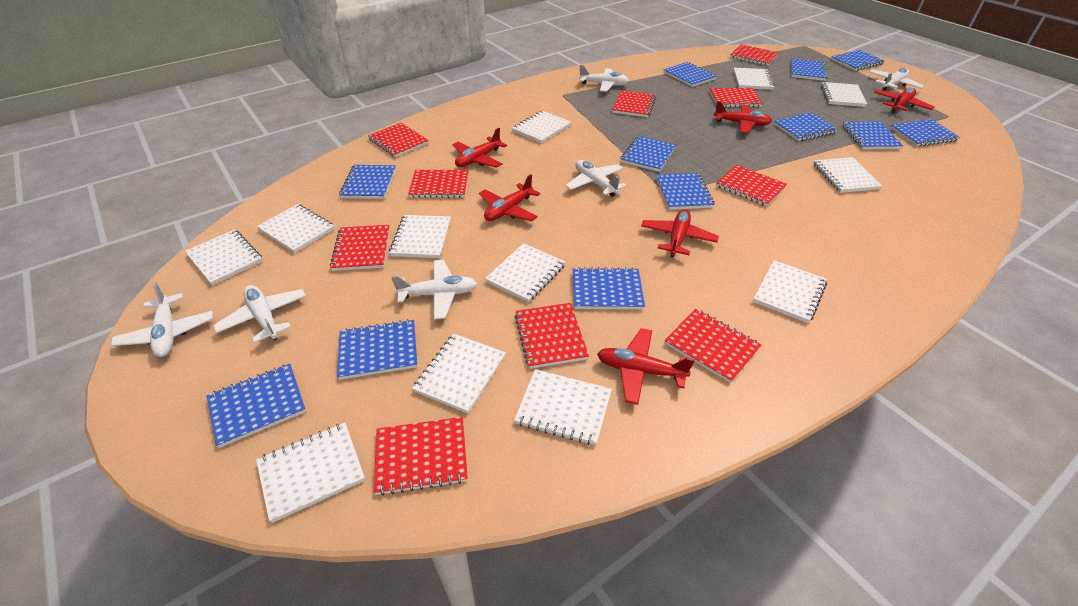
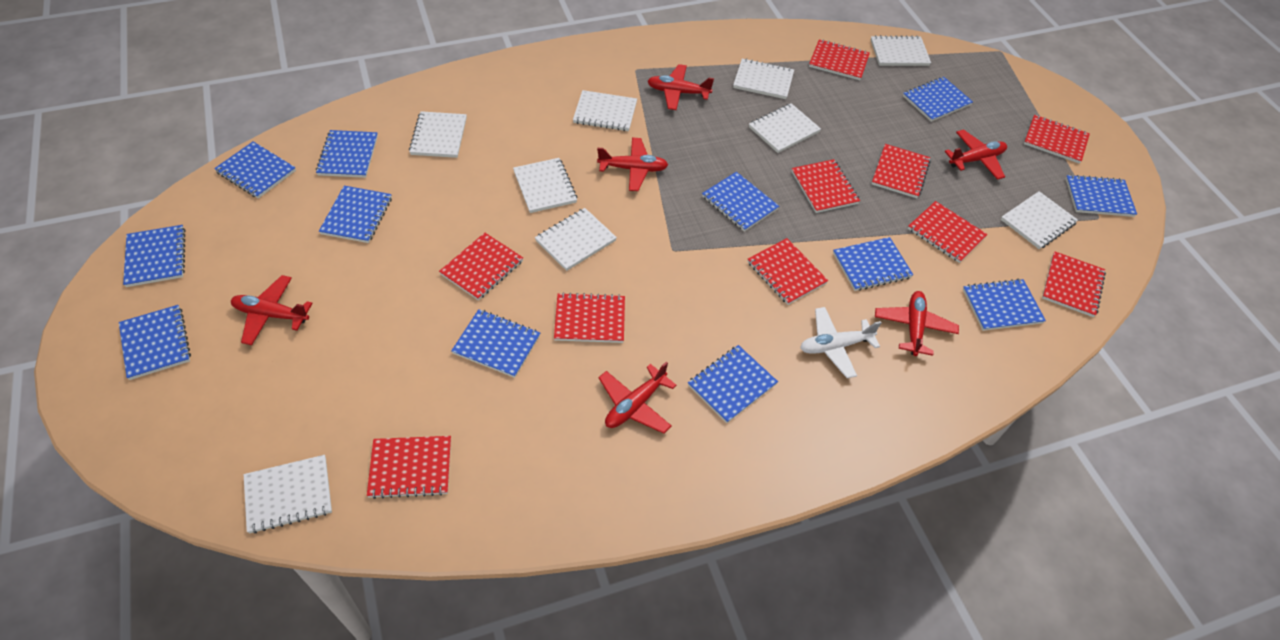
white notebook: 12 -> 9
white plane: 6 -> 1

